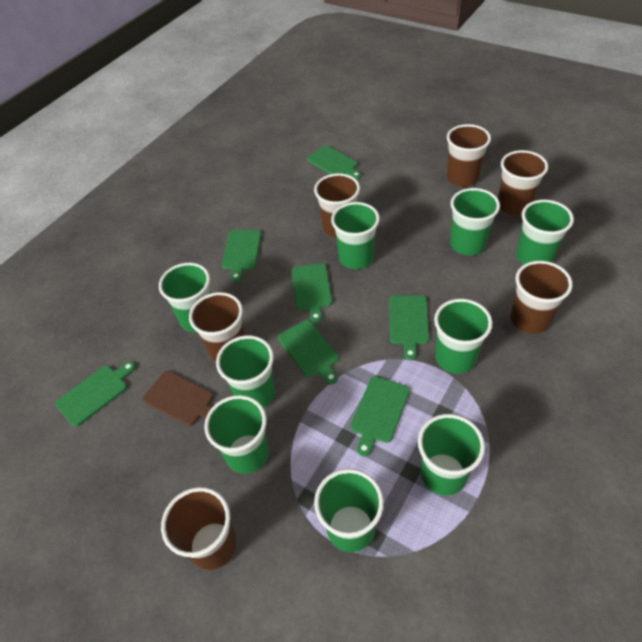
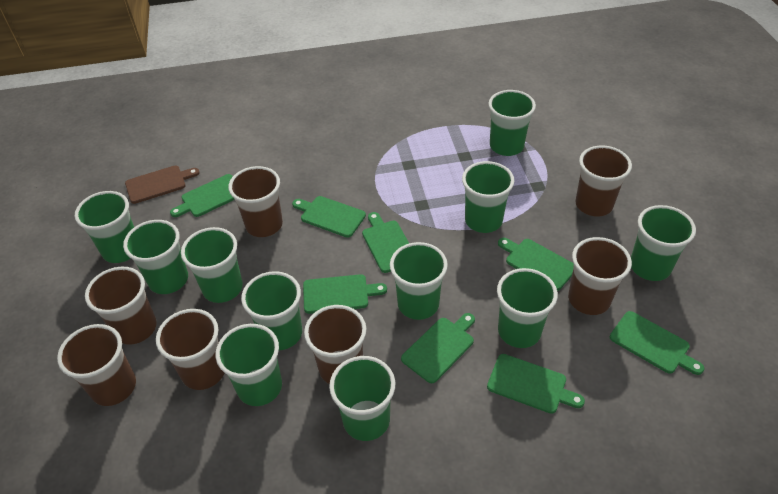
brown cup: 6 -> 7
green cup: 9 -> 11
green cutting board: 7 -> 8

